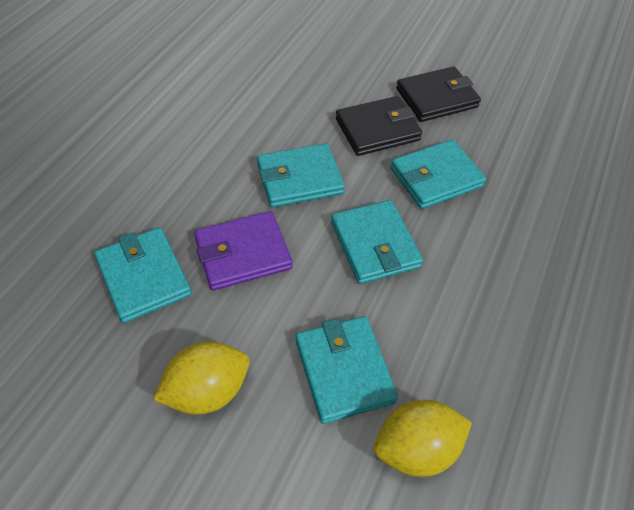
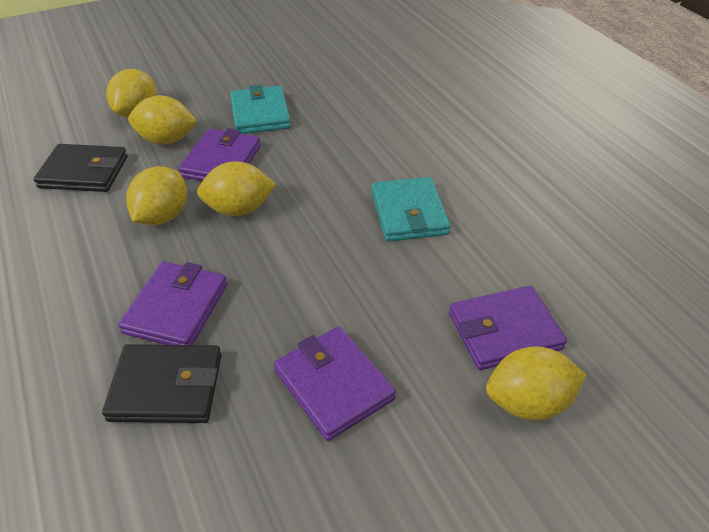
purple wallet: 1 -> 4
turquoise wallet: 5 -> 2
yellow lemon: 2 -> 5

